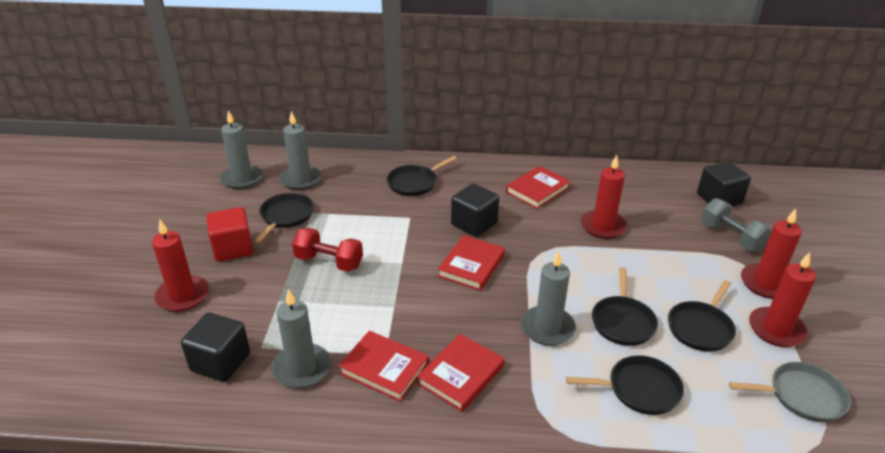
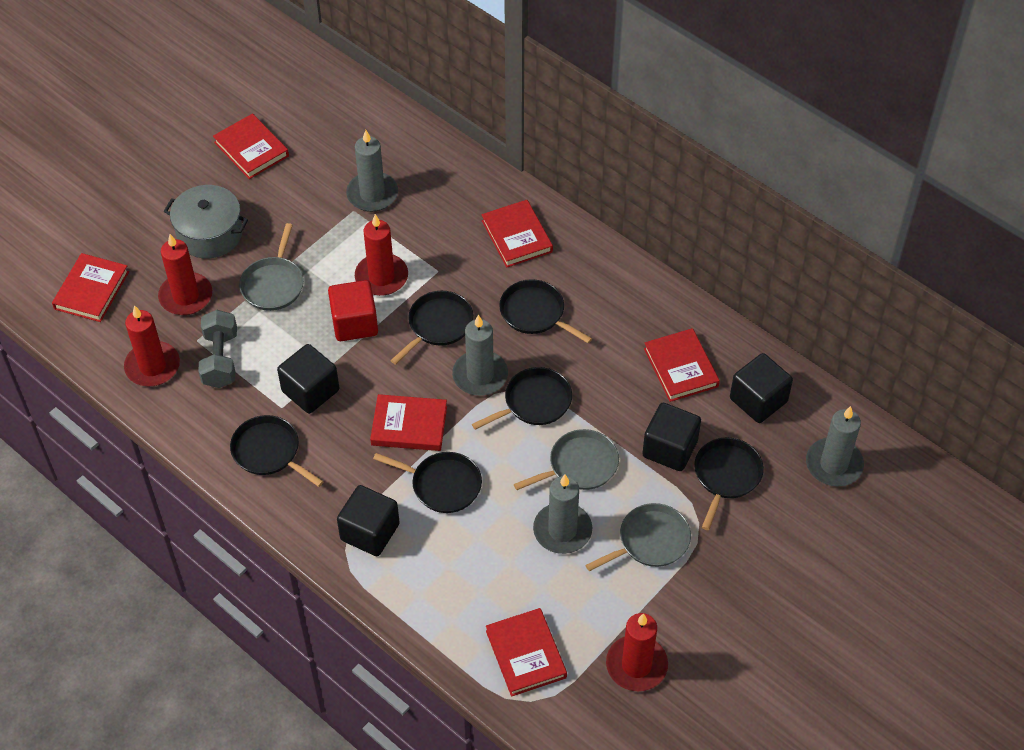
black cube: 3 -> 4
black pan: 5 -> 6
grey pan: 1 -> 3
grey pot: 0 -> 1
red book: 4 -> 6
red dumbbell: 1 -> 0

